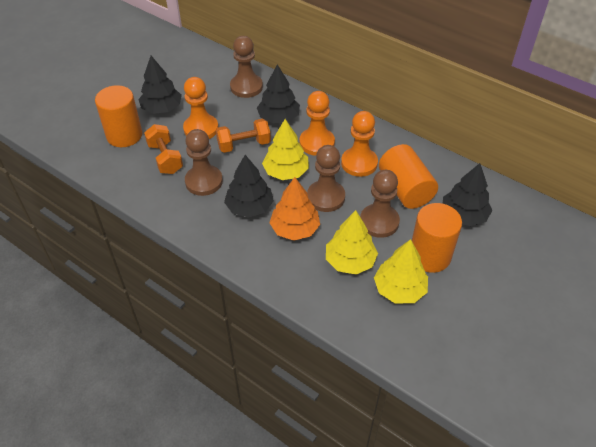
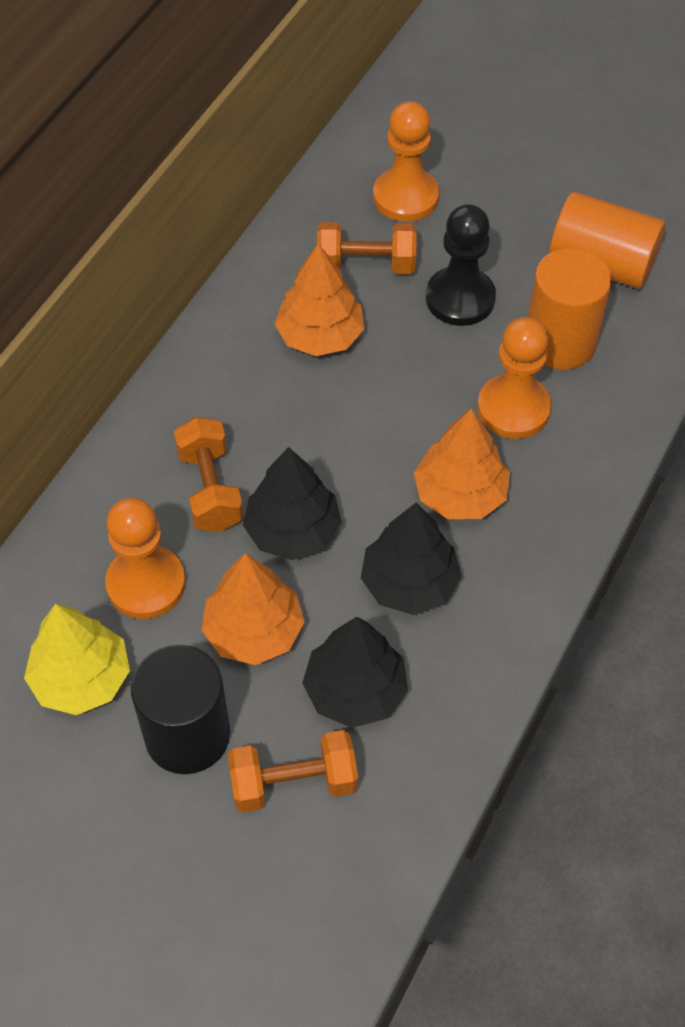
black cylinder: 0 -> 1
black pawn: 0 -> 1
black tree: 4 -> 3
brown pawn: 4 -> 0
orange cylinder: 3 -> 2
orange dumbbell: 2 -> 3
orange tree: 1 -> 3
yellow tree: 3 -> 1

